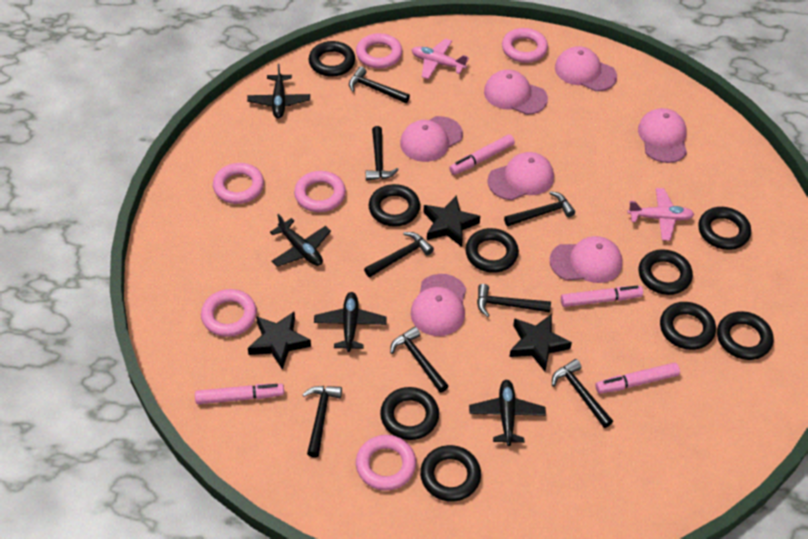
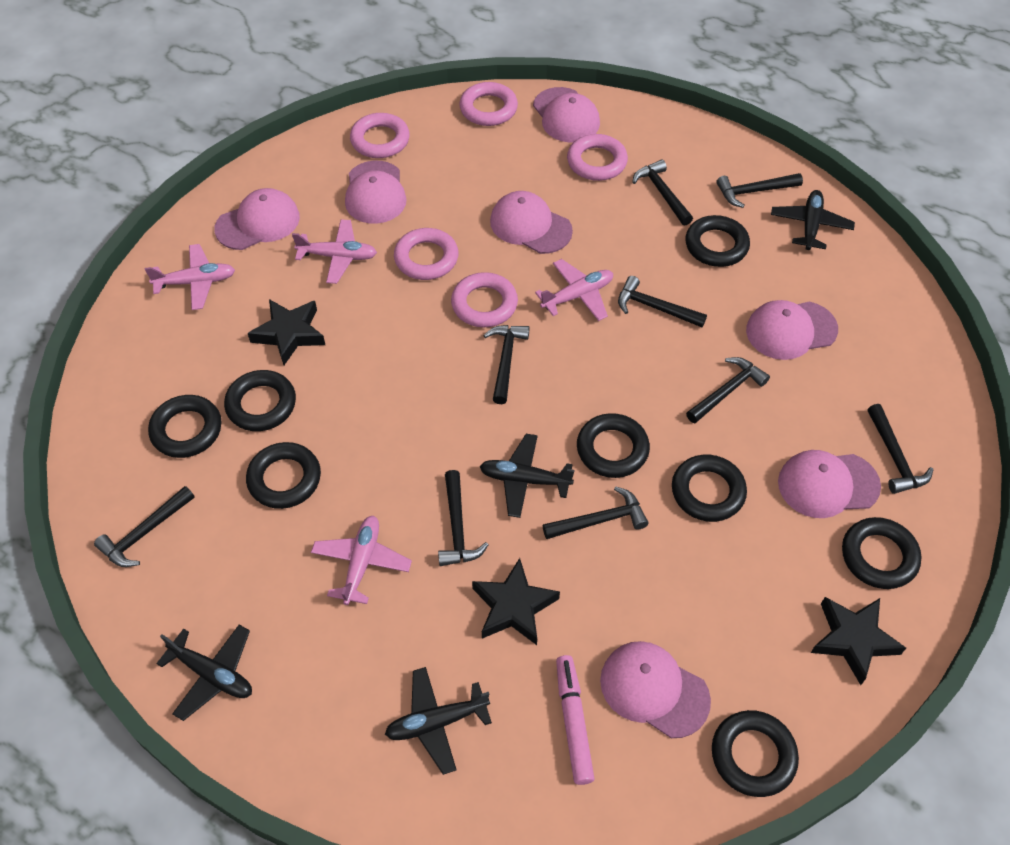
black hammer: 8 -> 9
black ring: 9 -> 8
pink marker: 4 -> 1
pink plane: 2 -> 4
pink ring: 6 -> 5

